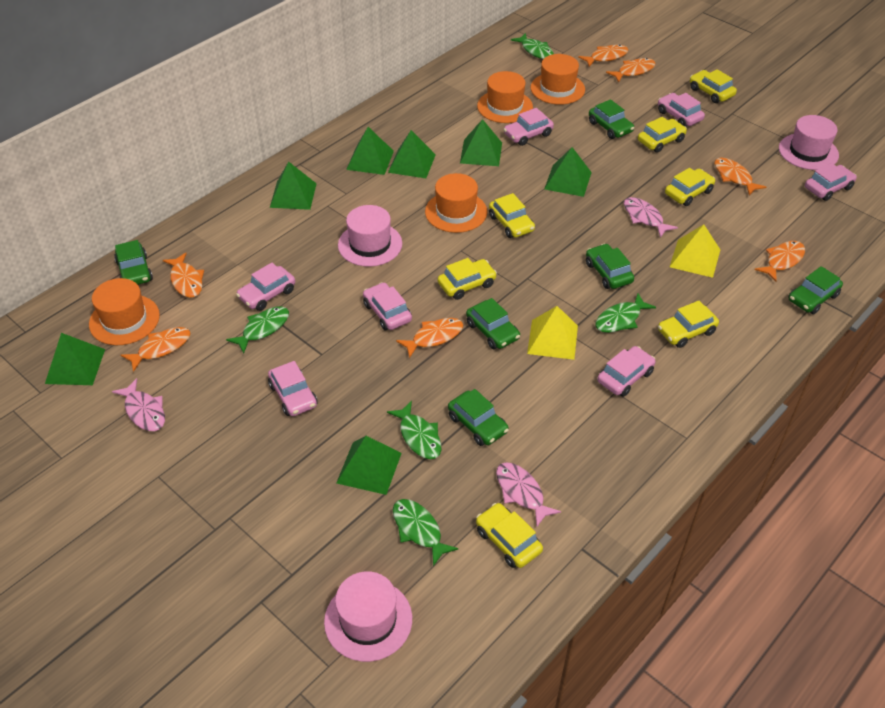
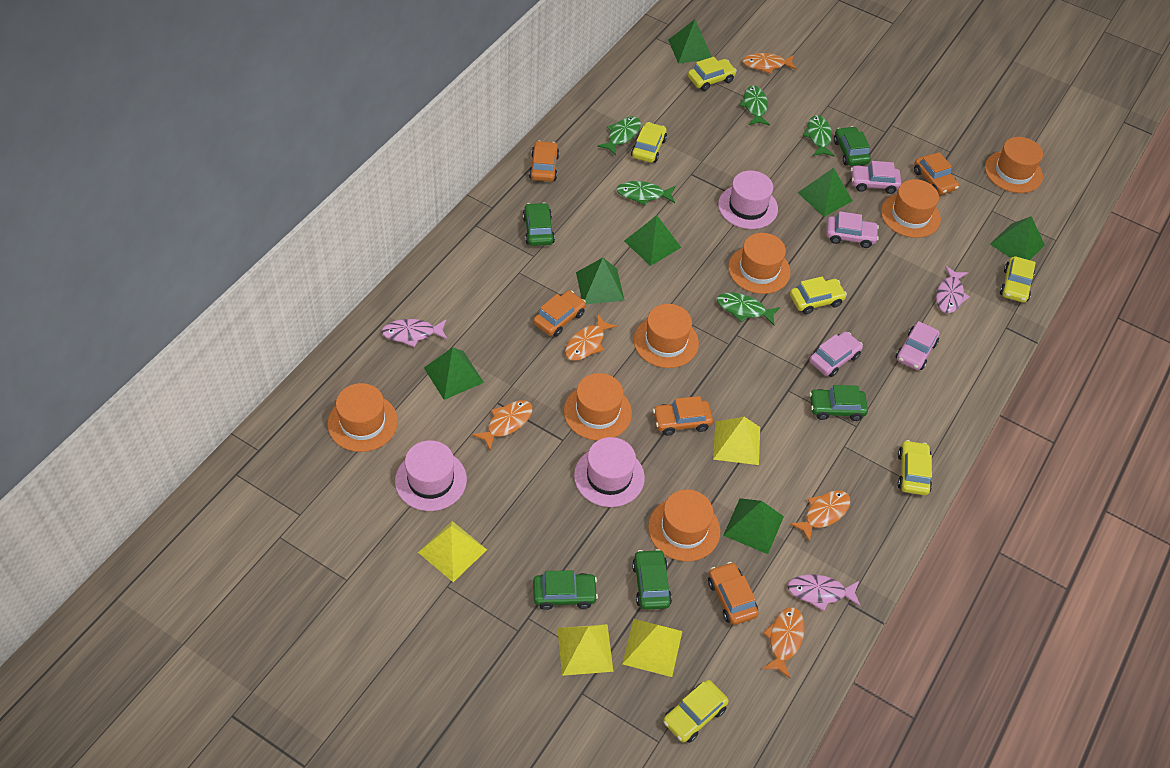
green car: 6 -> 5
orange car: 0 -> 5
orange fish: 7 -> 5
orange hat: 4 -> 7
pink car: 7 -> 4
yellow car: 7 -> 6
yellow pyramid: 2 -> 4

